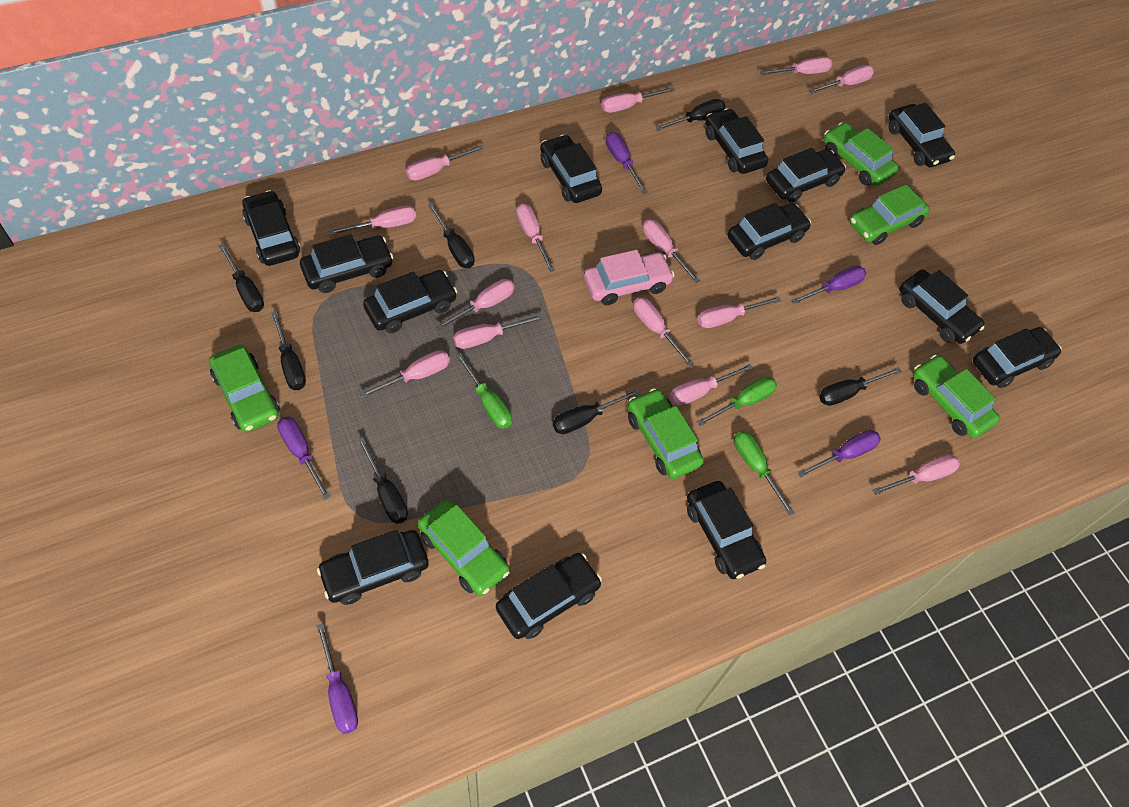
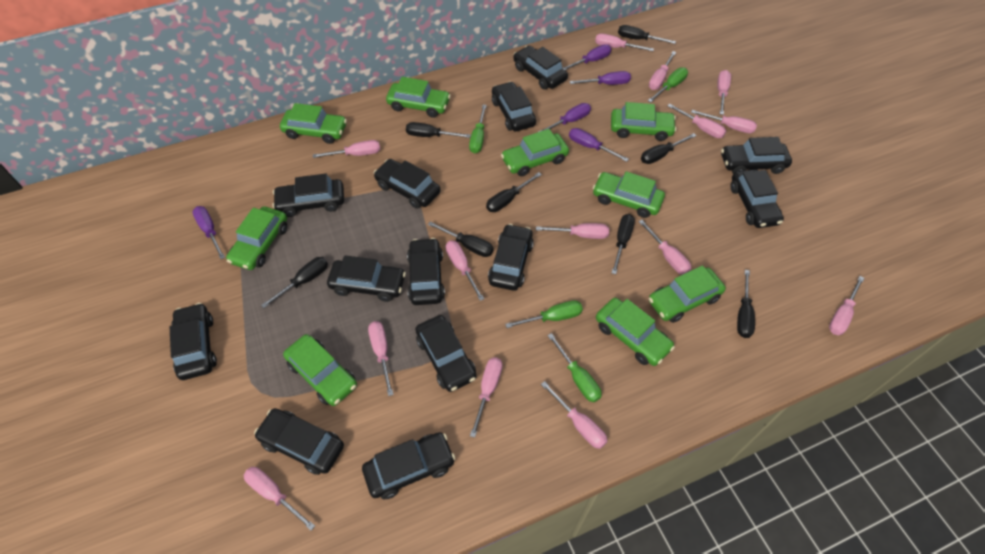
black screwdriver: 7 -> 8
green car: 6 -> 9
green screwdriver: 3 -> 4
pink car: 1 -> 0

